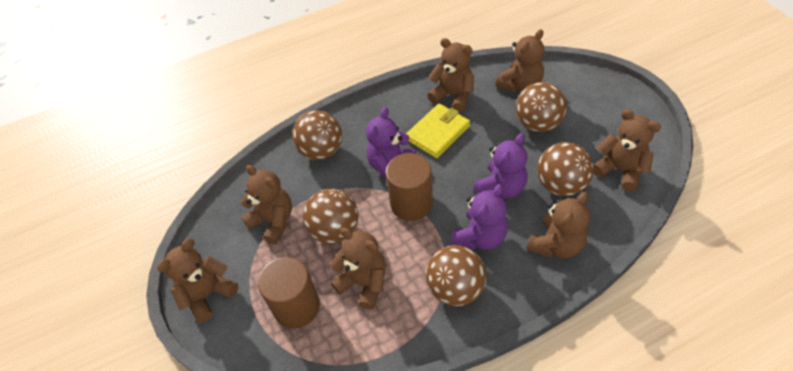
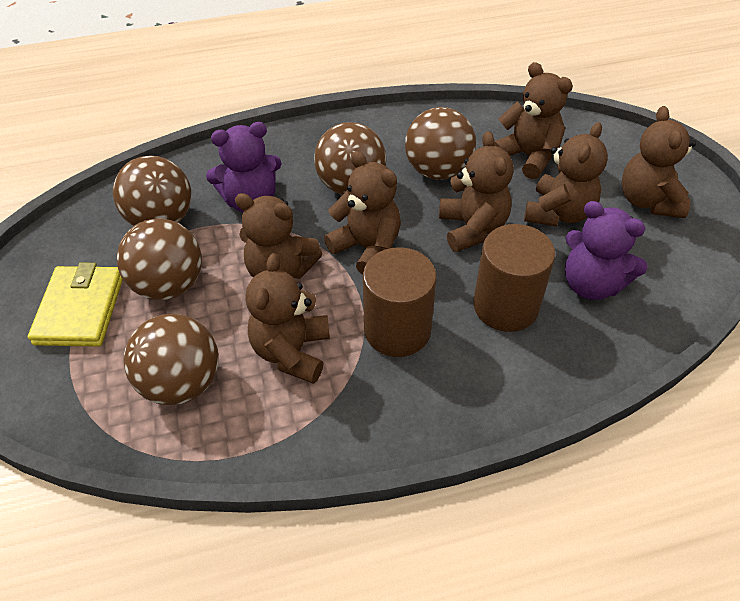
purple teddy bear: 3 -> 2

